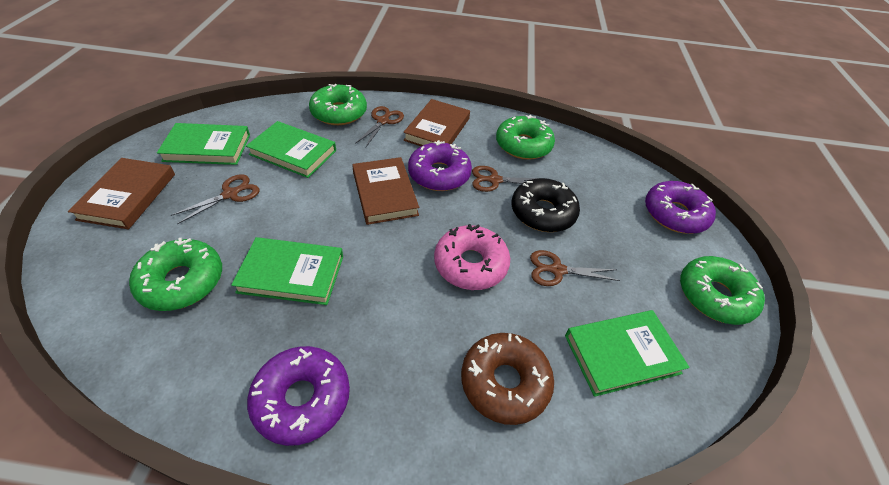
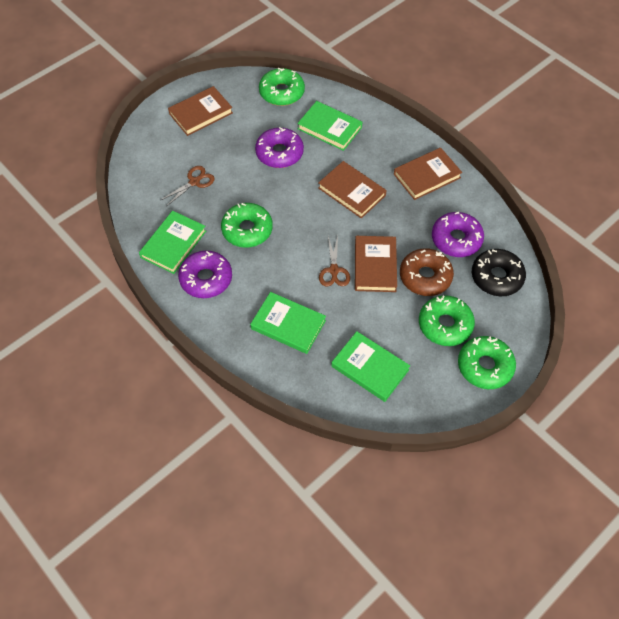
brown book: 3 -> 4
brown scissors: 4 -> 2
pink donut: 1 -> 0

